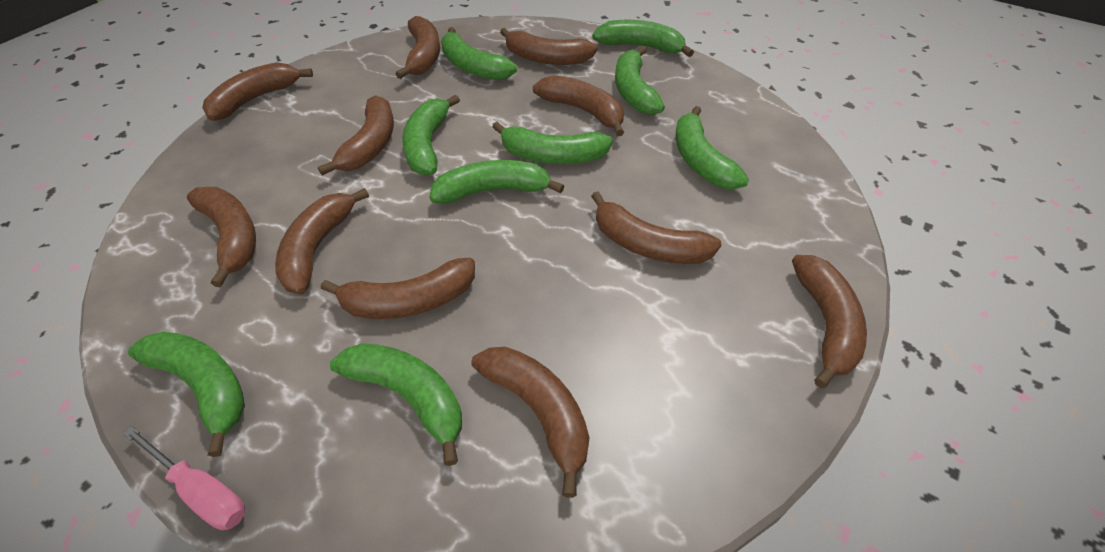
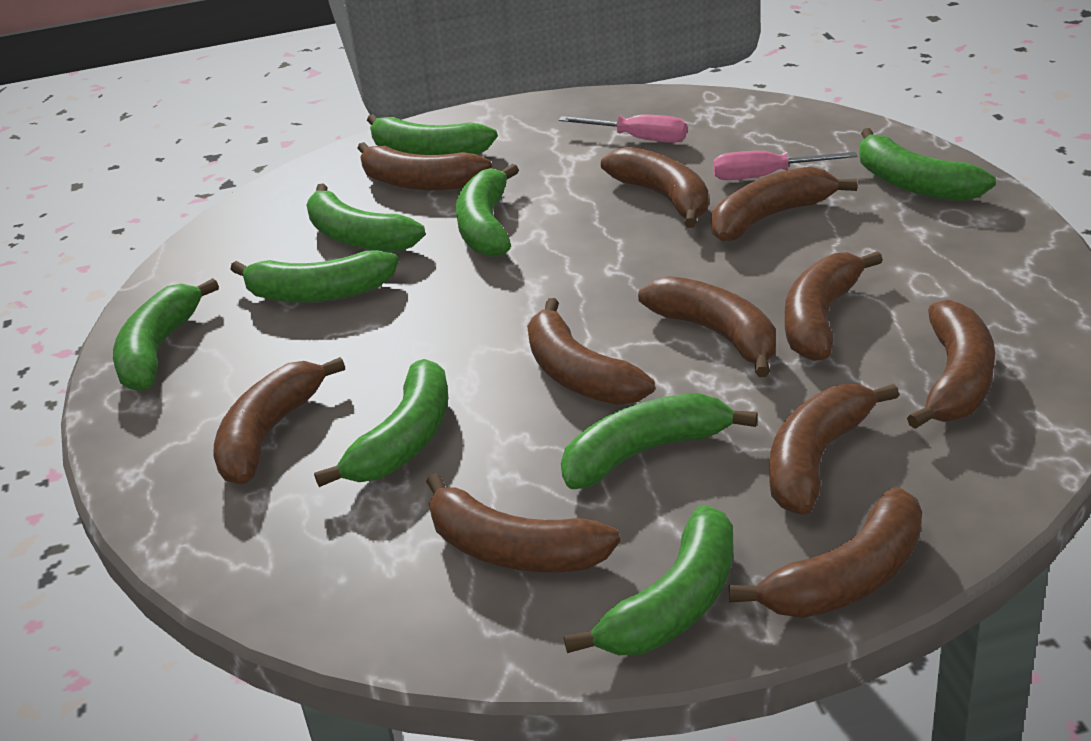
pink screwdriver: 1 -> 2

